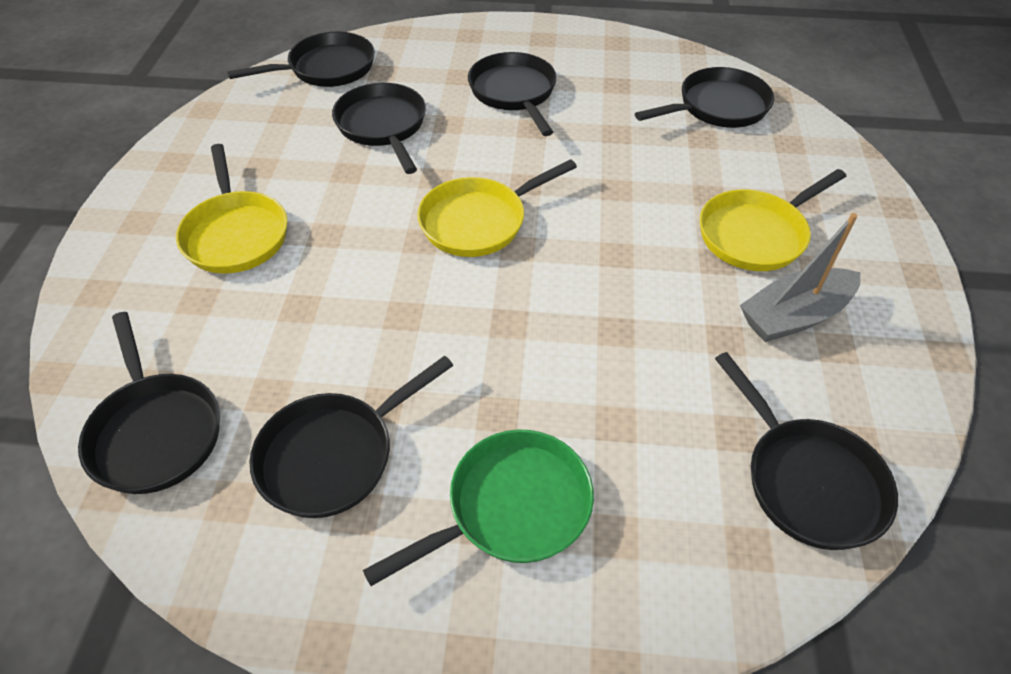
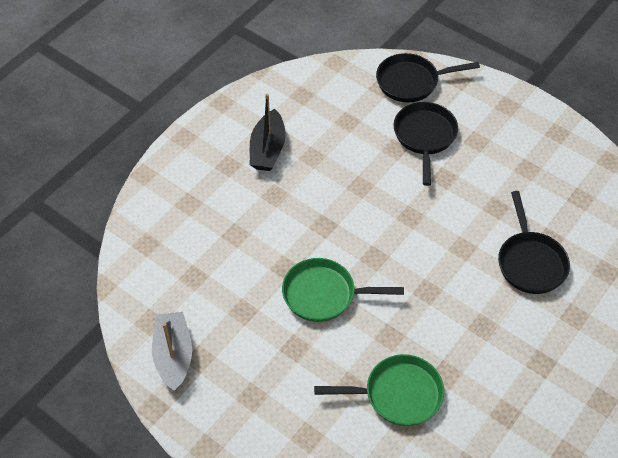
black boat: 0 -> 1
black pan: 7 -> 3
green pan: 1 -> 2
yellow pan: 3 -> 0

